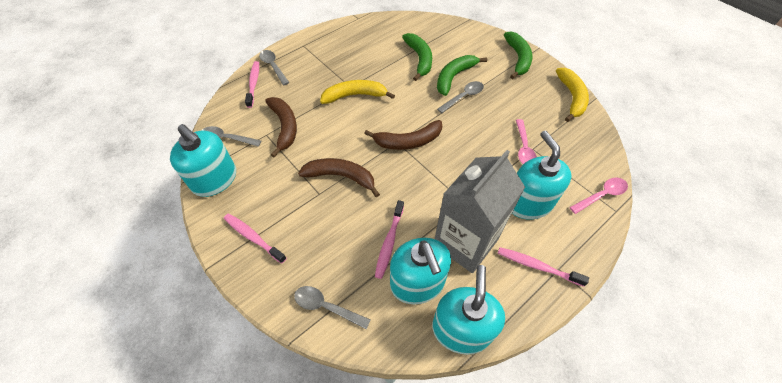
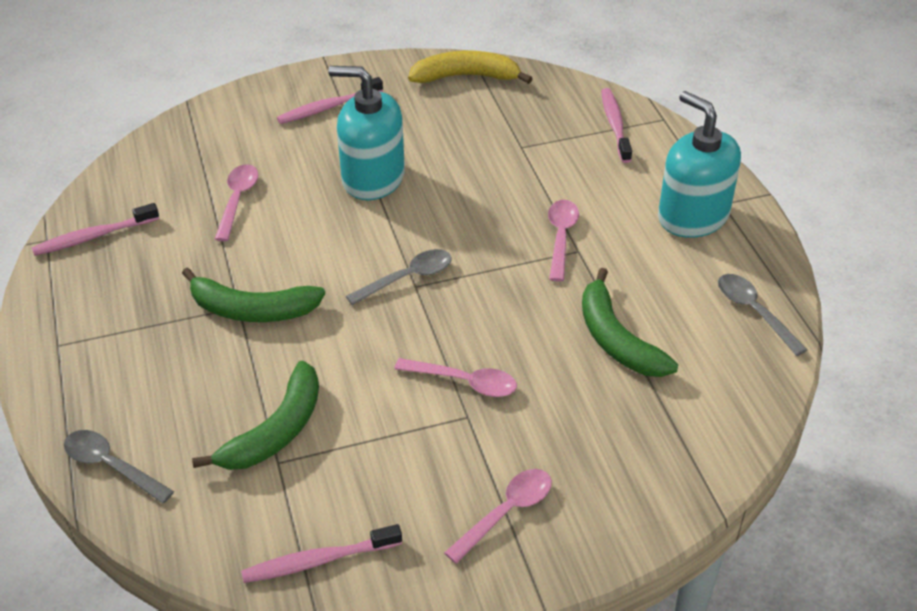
brown banana: 3 -> 0
grey carton: 1 -> 0
grey spoon: 4 -> 3
pink spoon: 2 -> 4
turquoise soap dispenser: 4 -> 2
yellow banana: 2 -> 1

